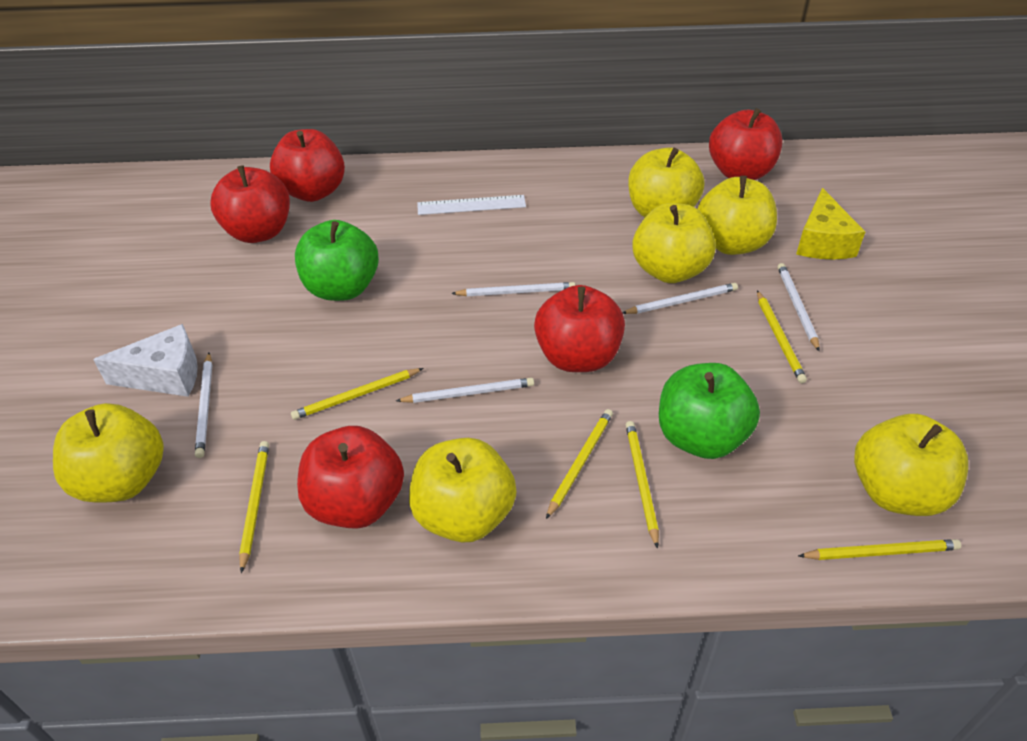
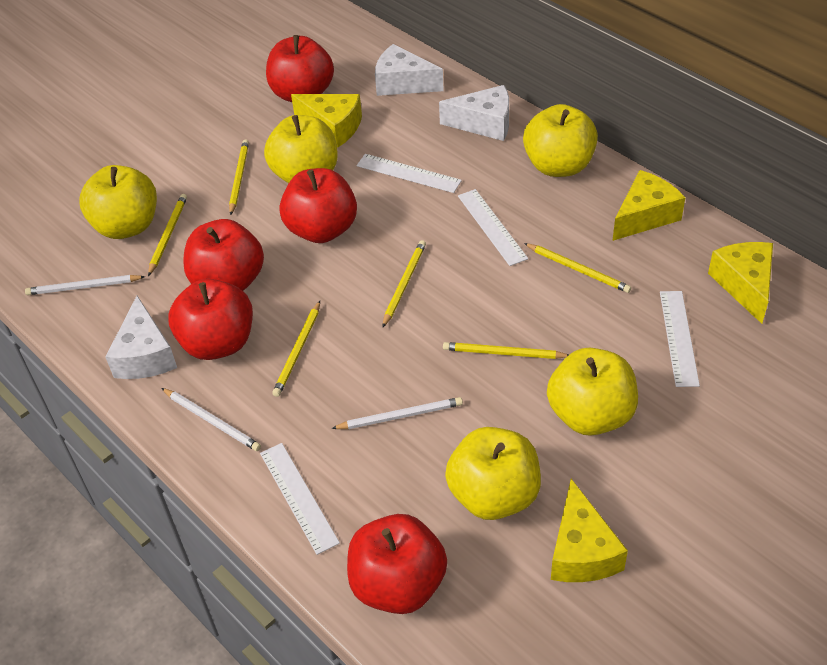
green apple: 2 -> 0
white cheese: 1 -> 3
white pencil: 5 -> 3
white ruler: 1 -> 4
yellow apple: 6 -> 5
yellow cheese: 1 -> 4

